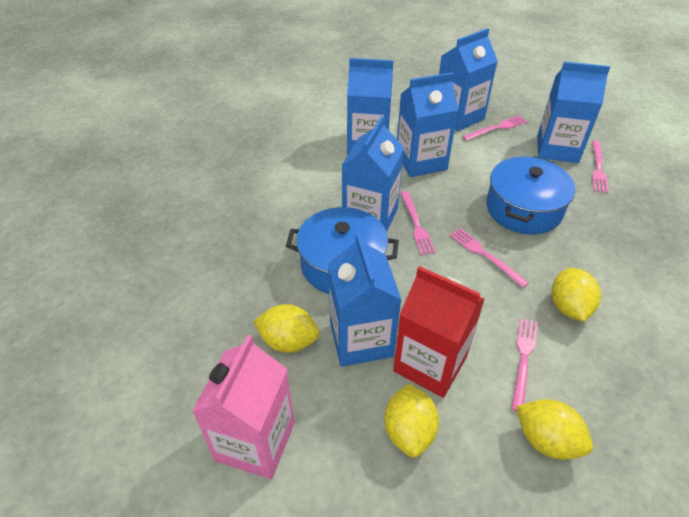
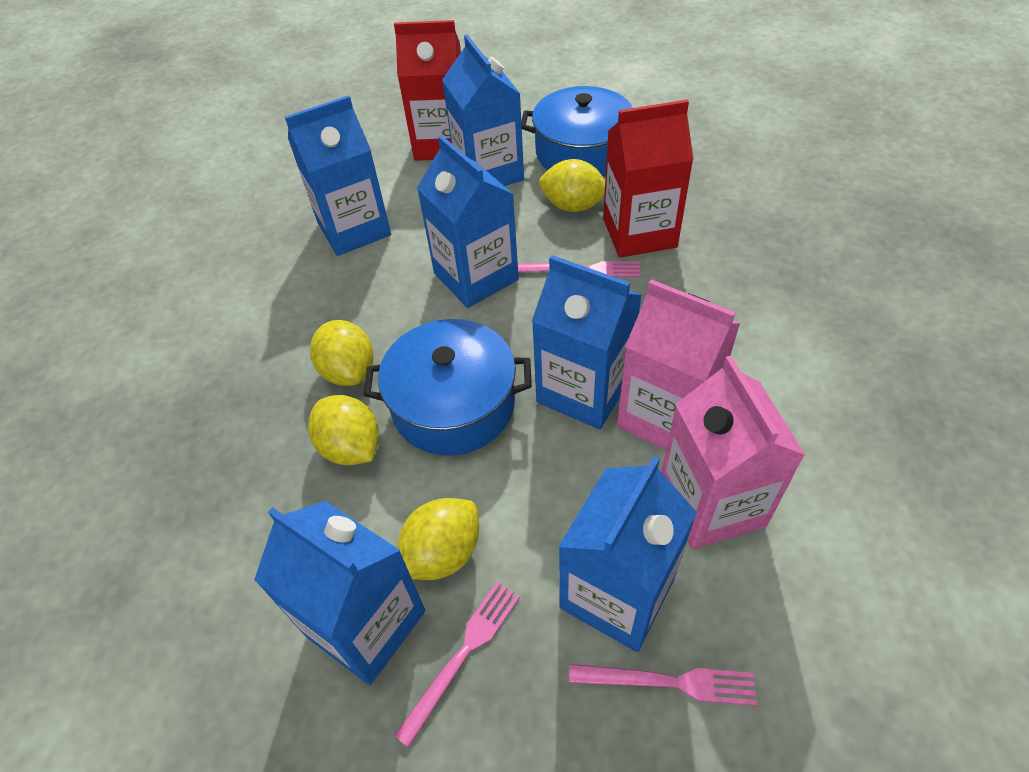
pink carton: 1 -> 2
pink fork: 5 -> 3
red carton: 1 -> 2

